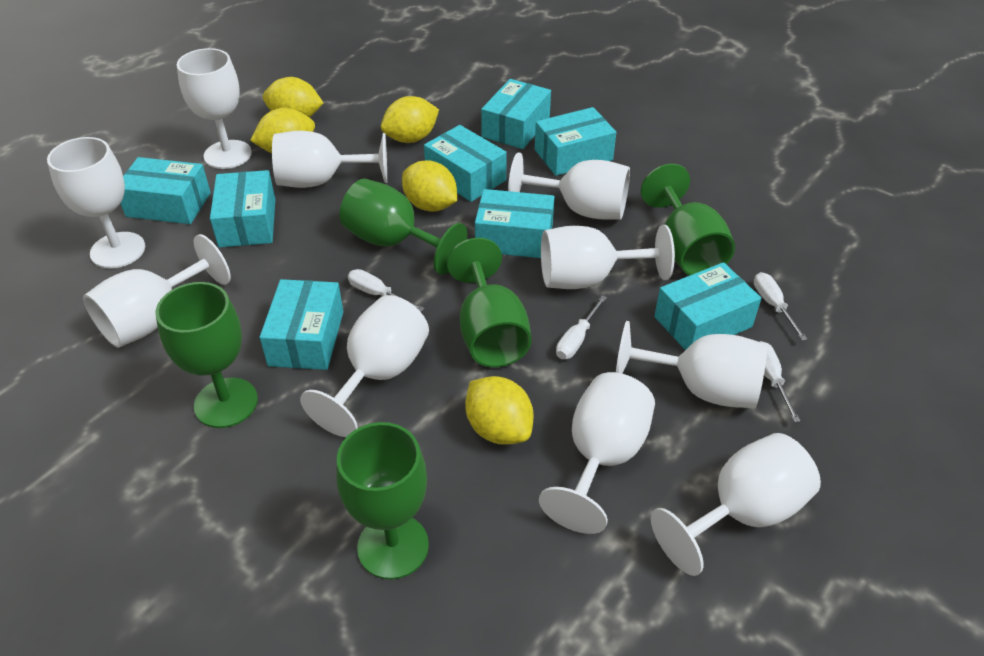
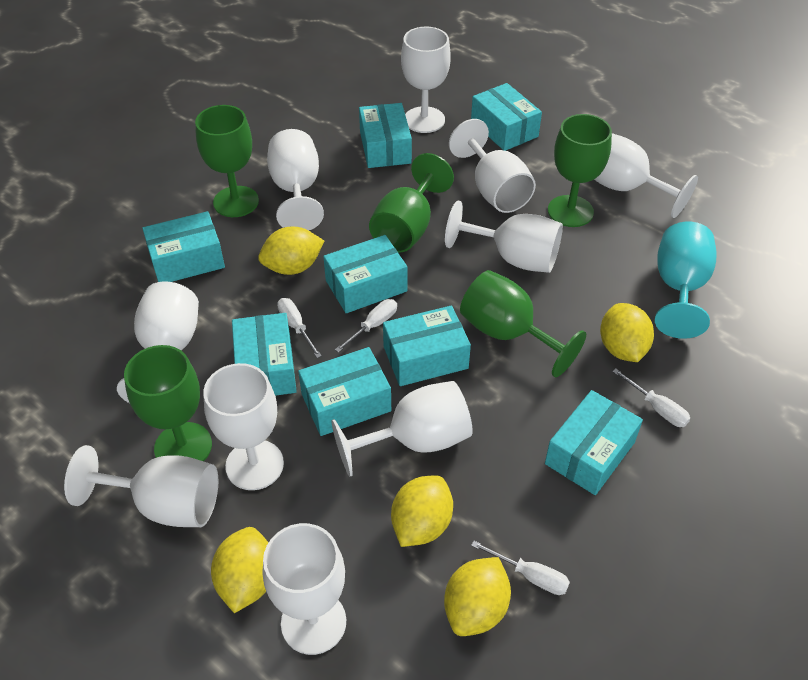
turquoise goblet: 0 -> 1

